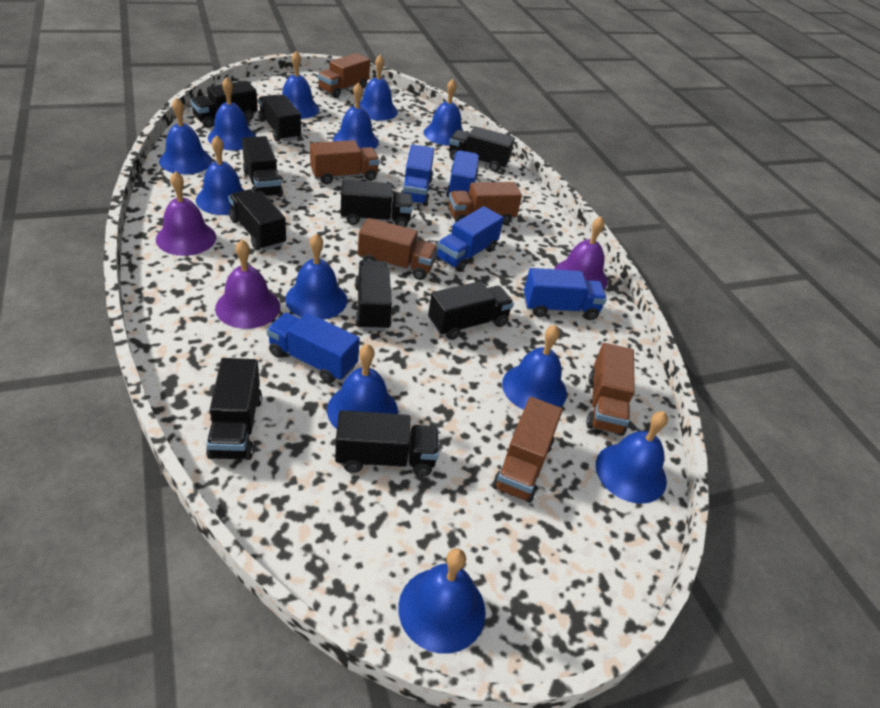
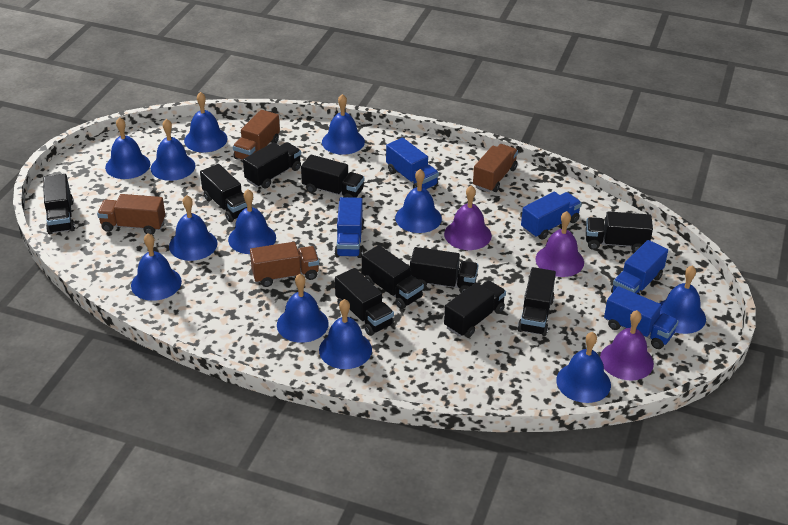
brown truck: 6 -> 4

